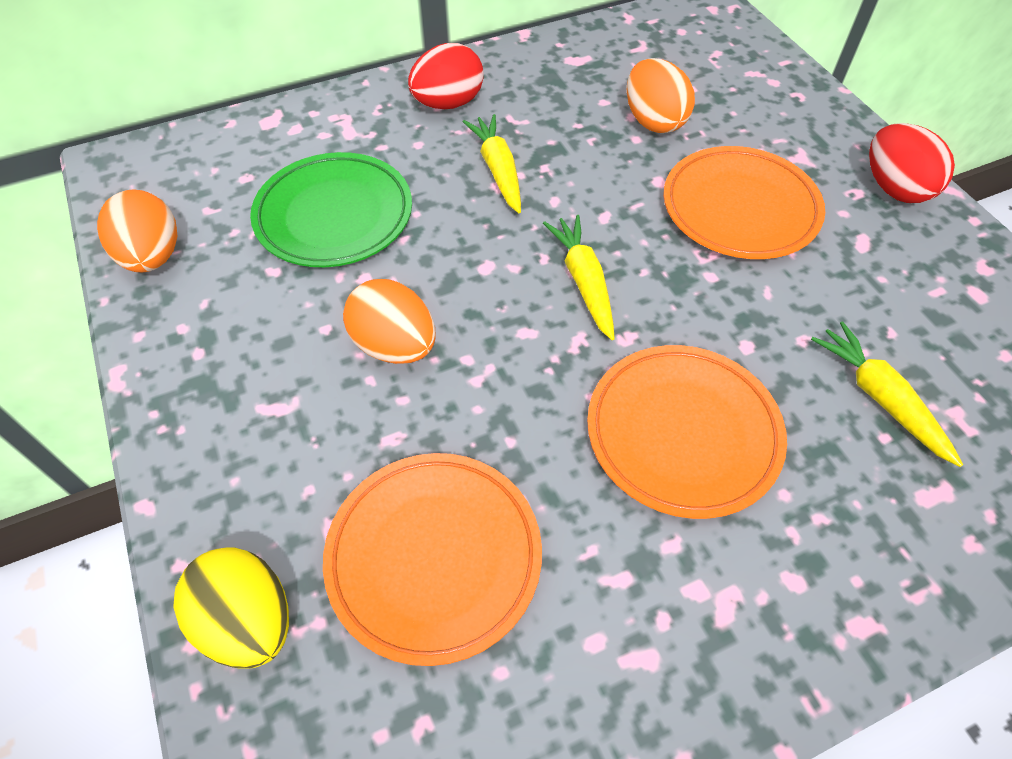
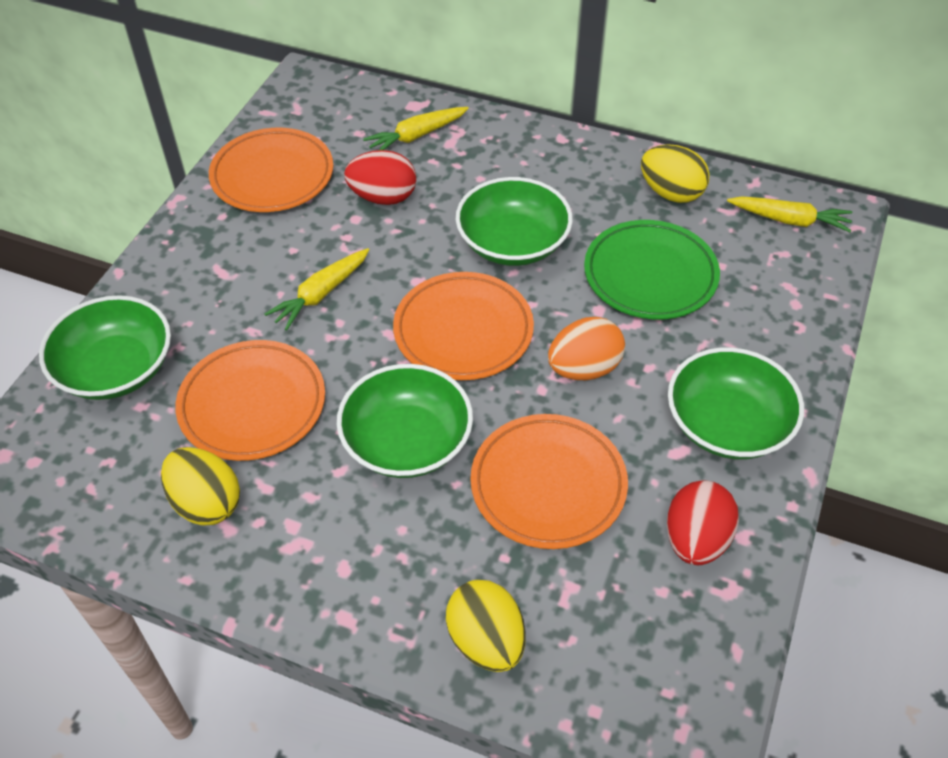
green bowl: 0 -> 4
orange egg: 3 -> 1
orange plate: 3 -> 4
yellow egg: 1 -> 3

